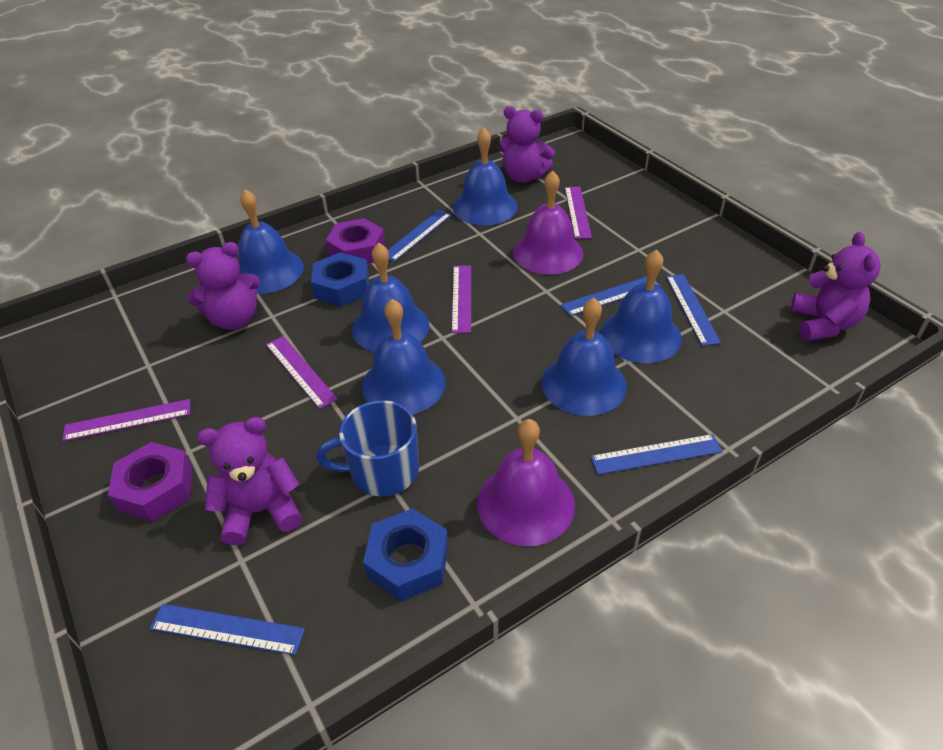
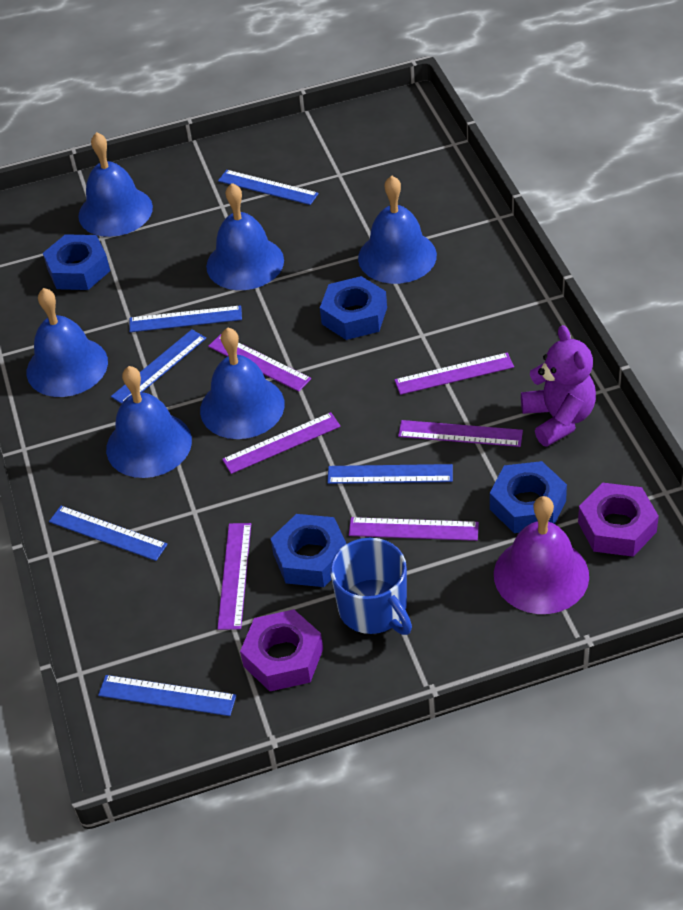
blue nut: 2 -> 4
blue ruler: 5 -> 6
purple bell: 2 -> 1
purple ruler: 4 -> 6
purple teddy bear: 4 -> 1

